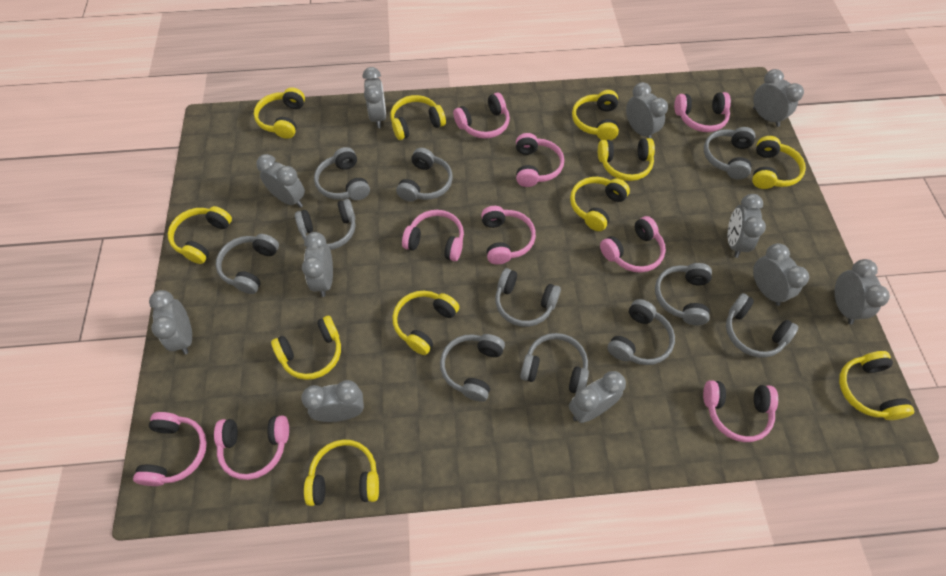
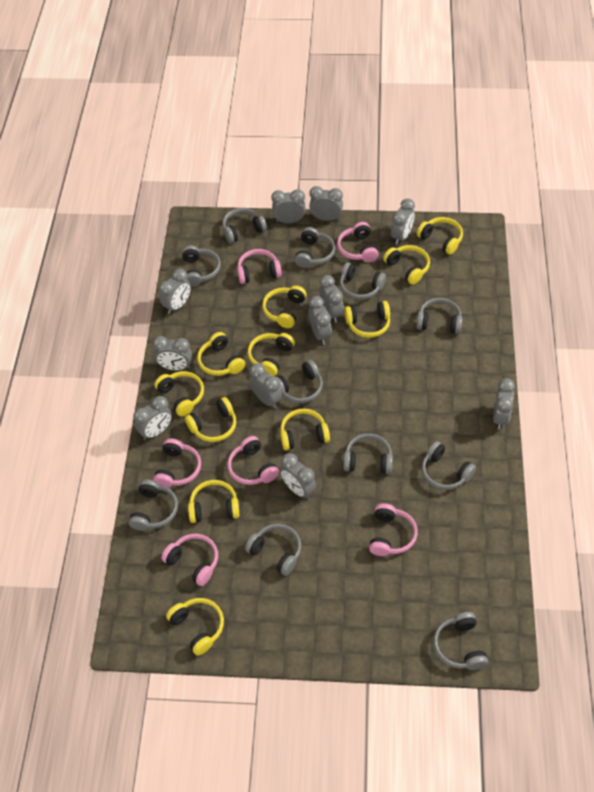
pink headphones: 9 -> 6

